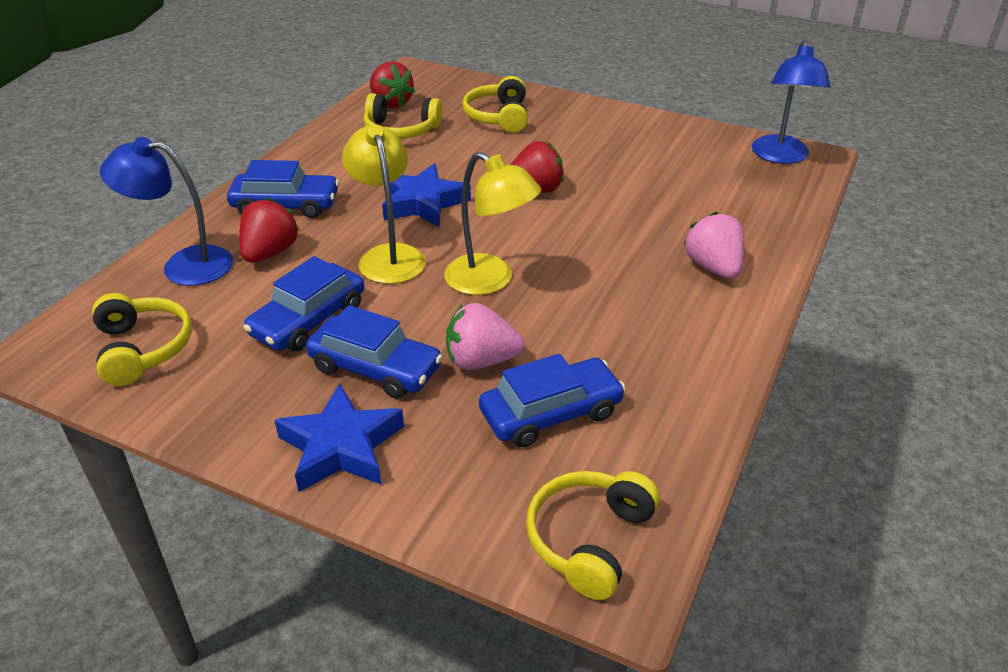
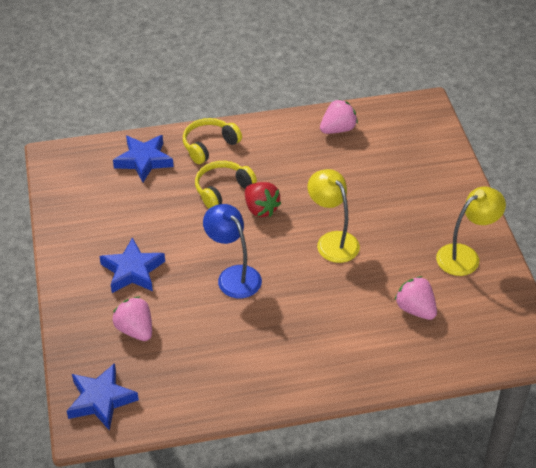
blue car: 4 -> 0
blue lamp: 2 -> 1
blue star: 2 -> 3
pink strawberry: 2 -> 3
red strawberry: 3 -> 1
yellow headphones: 4 -> 2

